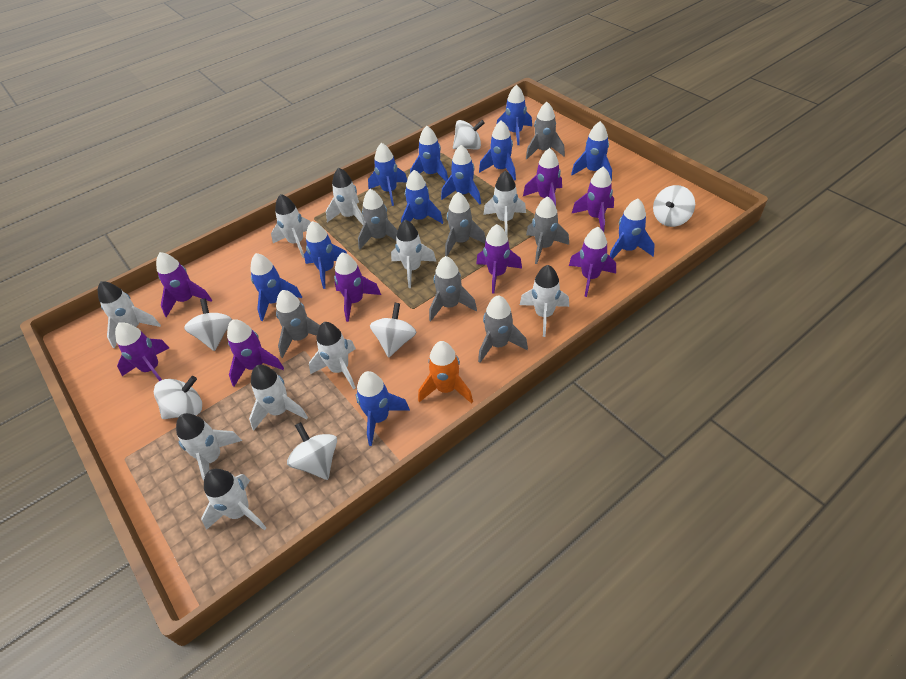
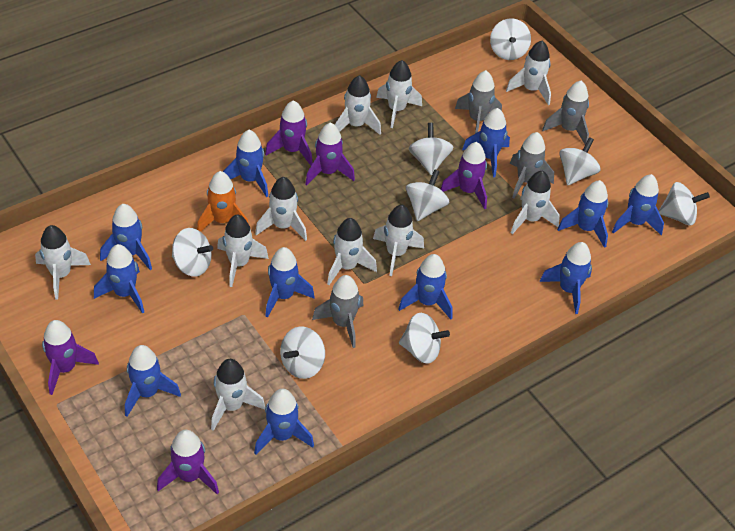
grey rocket: 7 -> 4
purple rocket: 8 -> 5
white spinning top: 6 -> 8

